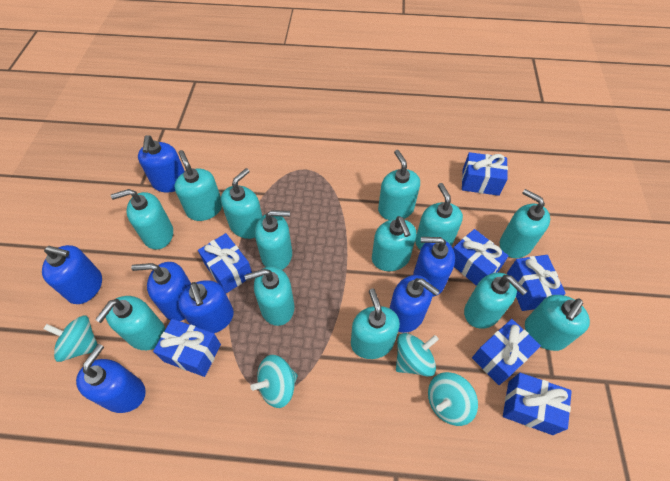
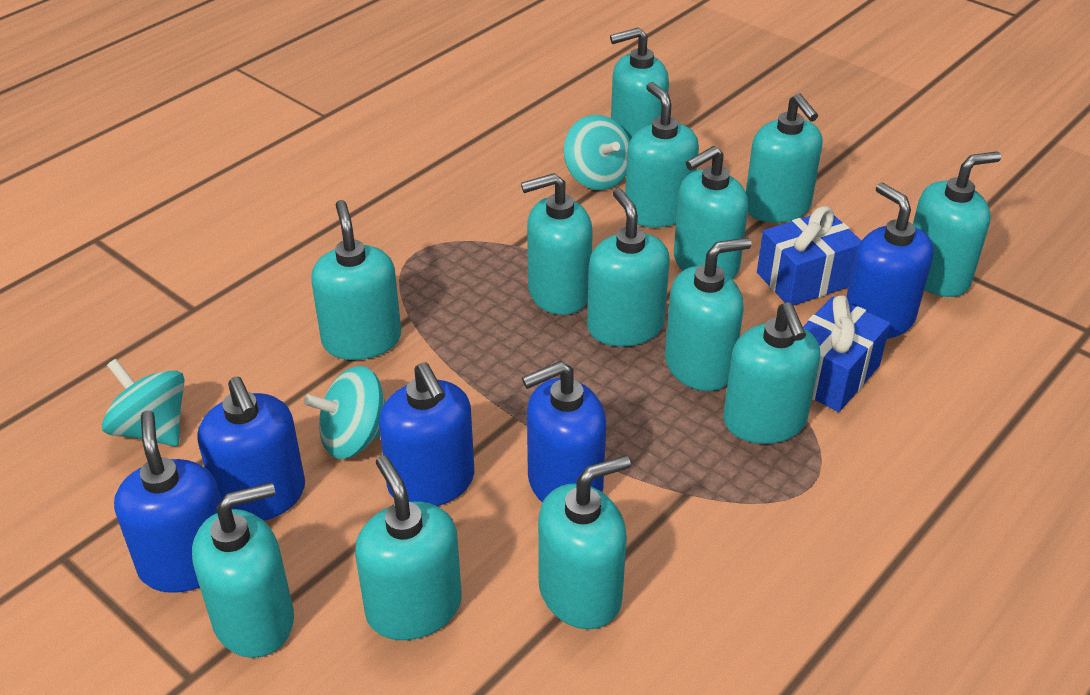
blue gift: 7 -> 2
blue soap dispenser: 7 -> 5
turquoise spinning top: 4 -> 3

